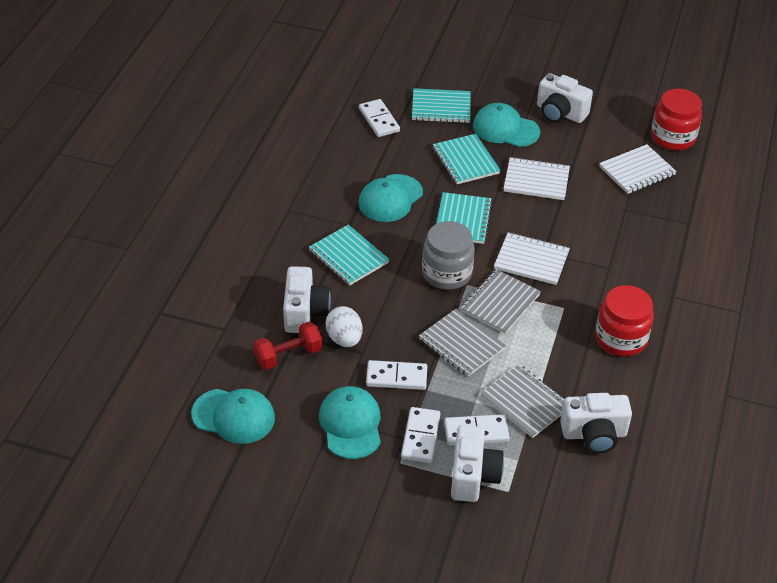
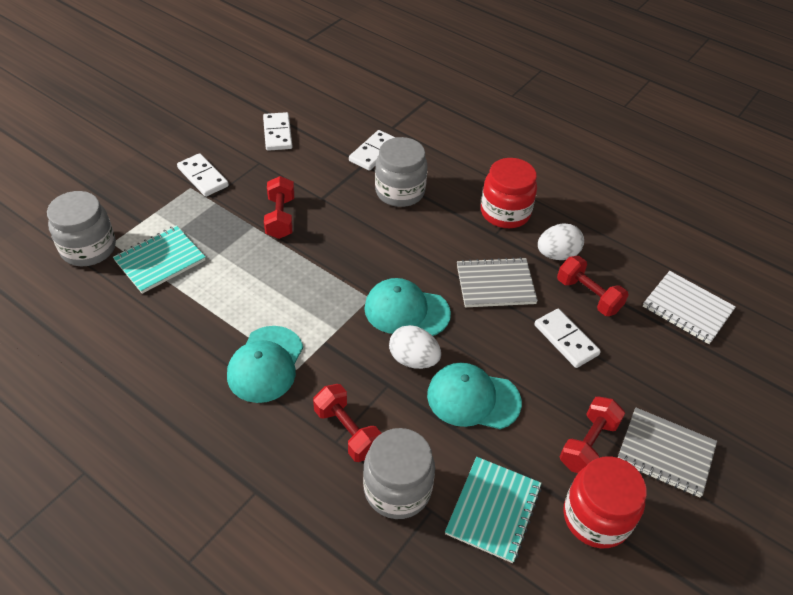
grey jar: 1 -> 3
grey notebook: 3 -> 2
red dumbbell: 1 -> 4
turquoise cap: 4 -> 3
turquoise notebook: 4 -> 2
white camera: 4 -> 0
white egg: 1 -> 2
white notebook: 3 -> 1

